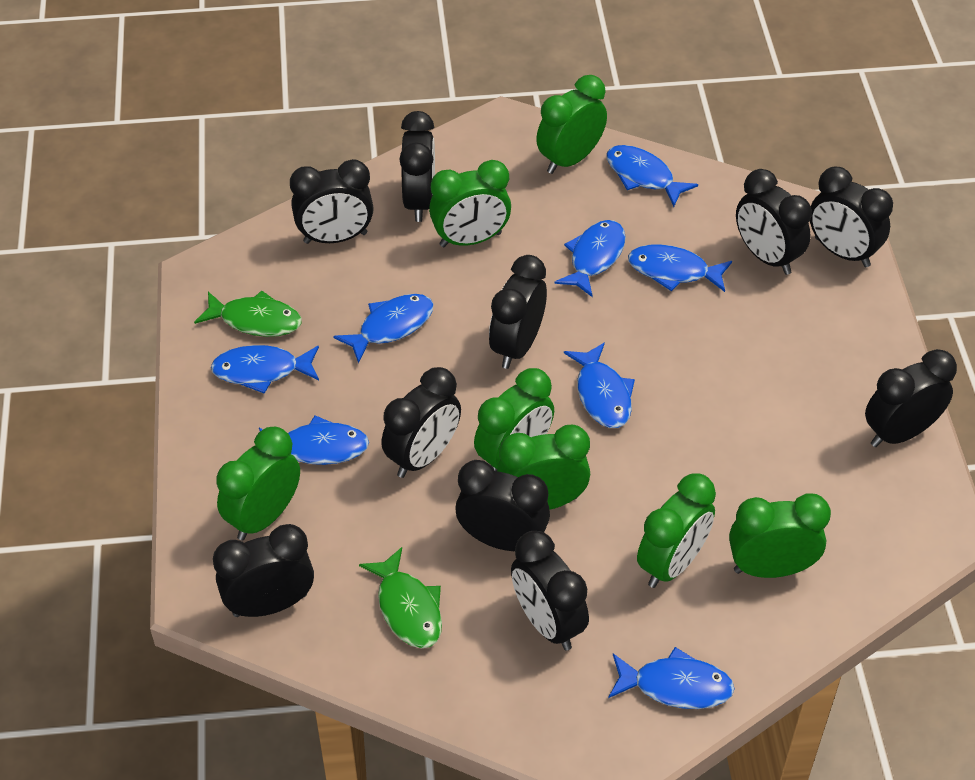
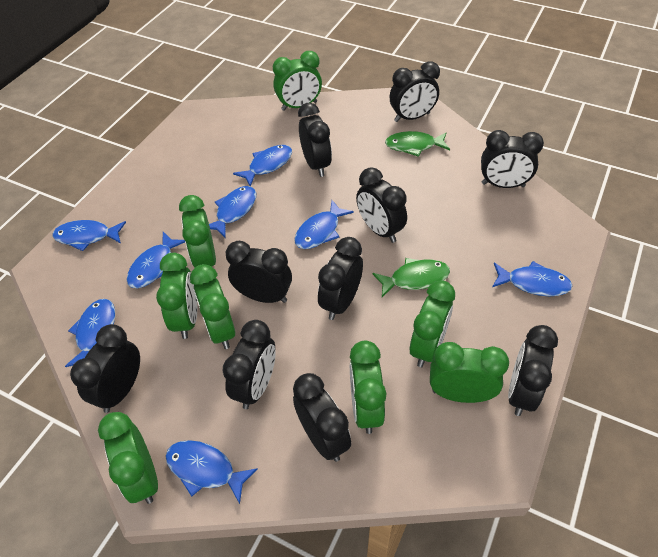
green clock: 7 -> 8

